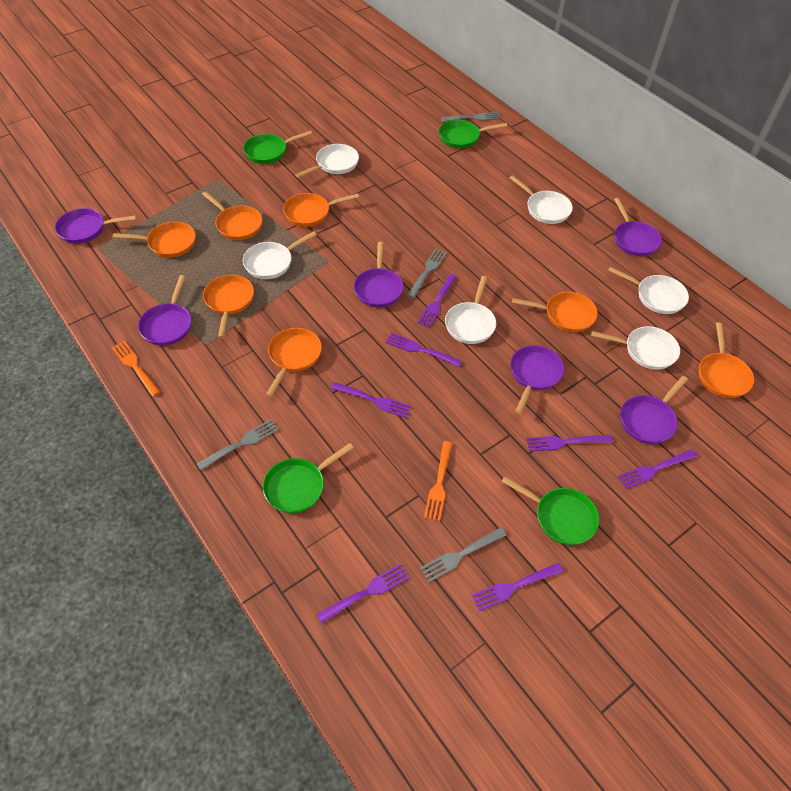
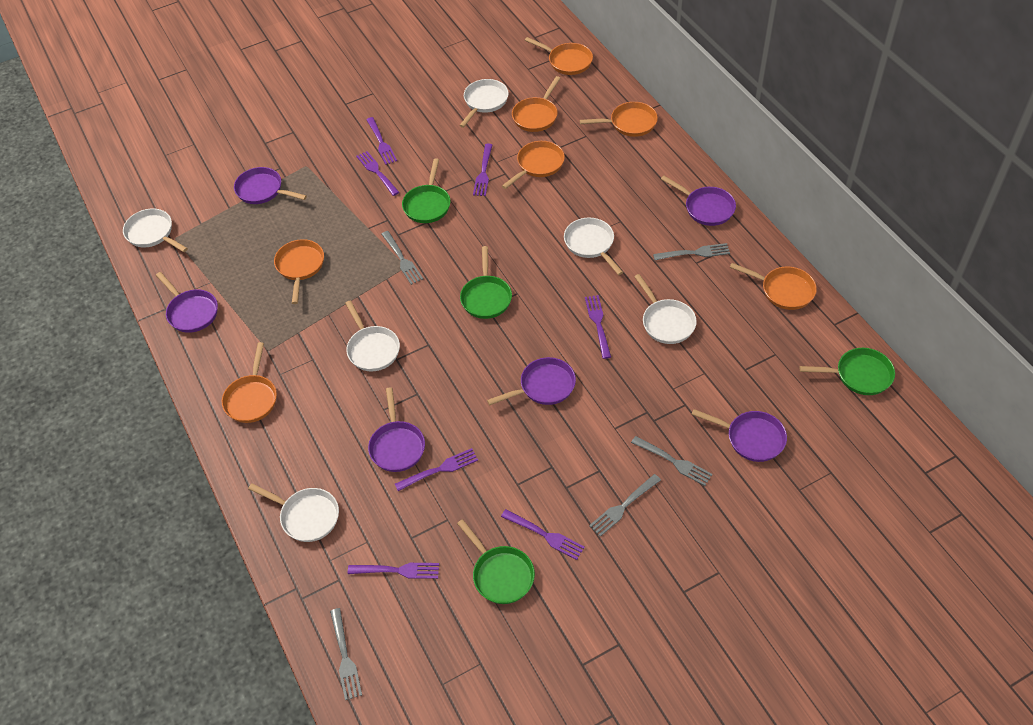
grey fork: 4 -> 5
orange fork: 2 -> 0

